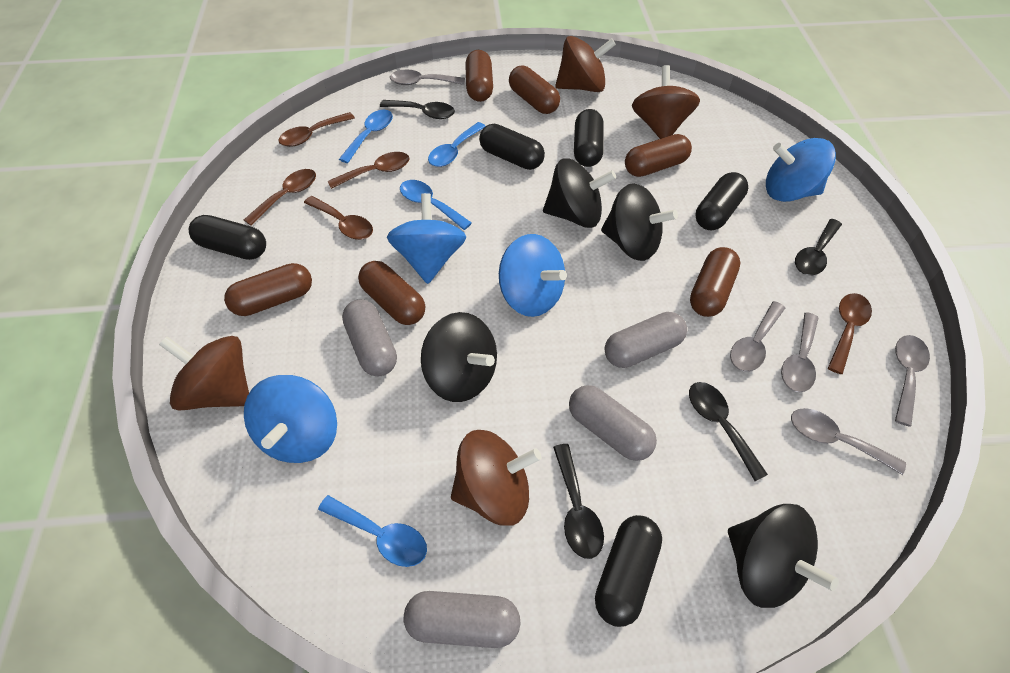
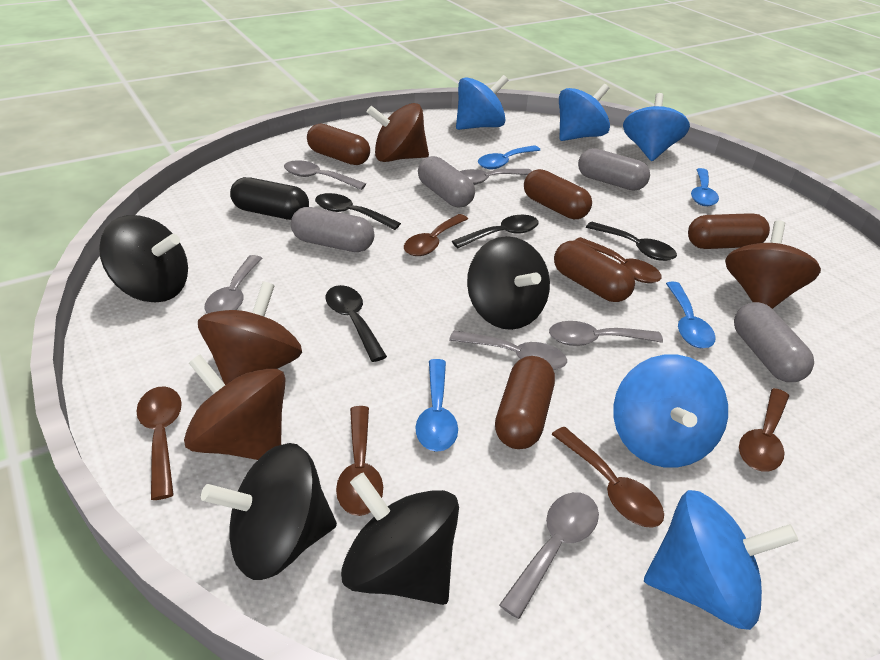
black capsule: 5 -> 1
blue spinning top: 4 -> 5
brown capsule: 6 -> 5
brown spoon: 5 -> 6
grey spoon: 5 -> 6

